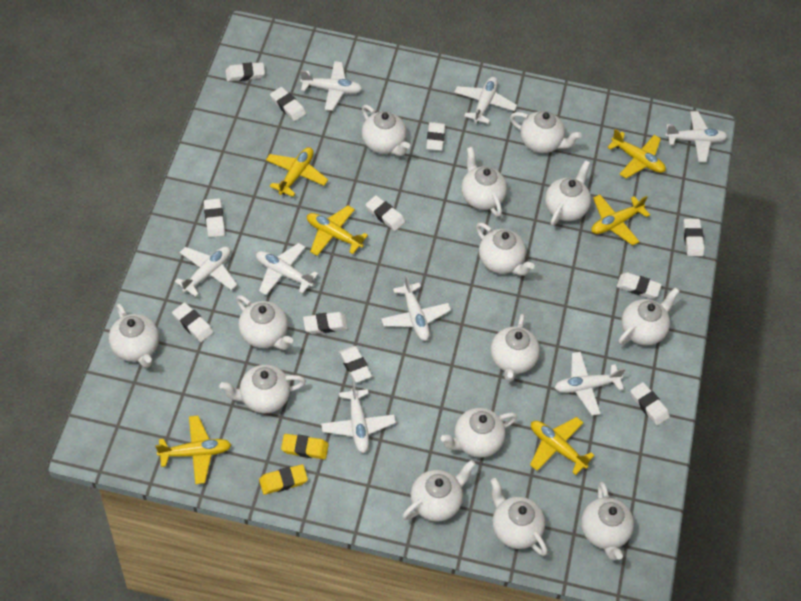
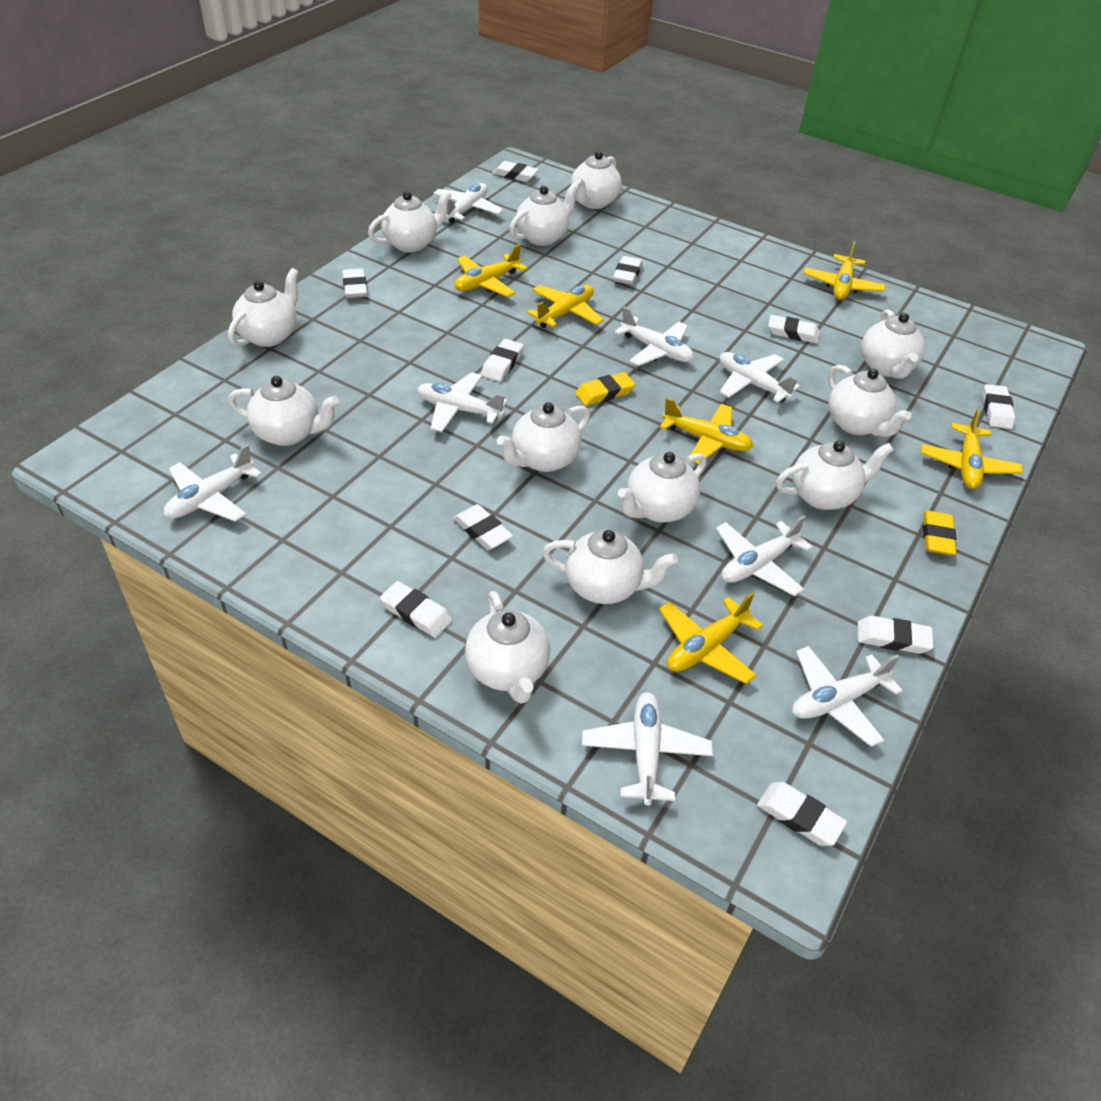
white eraser: 11 -> 10
white teapot: 14 -> 12

